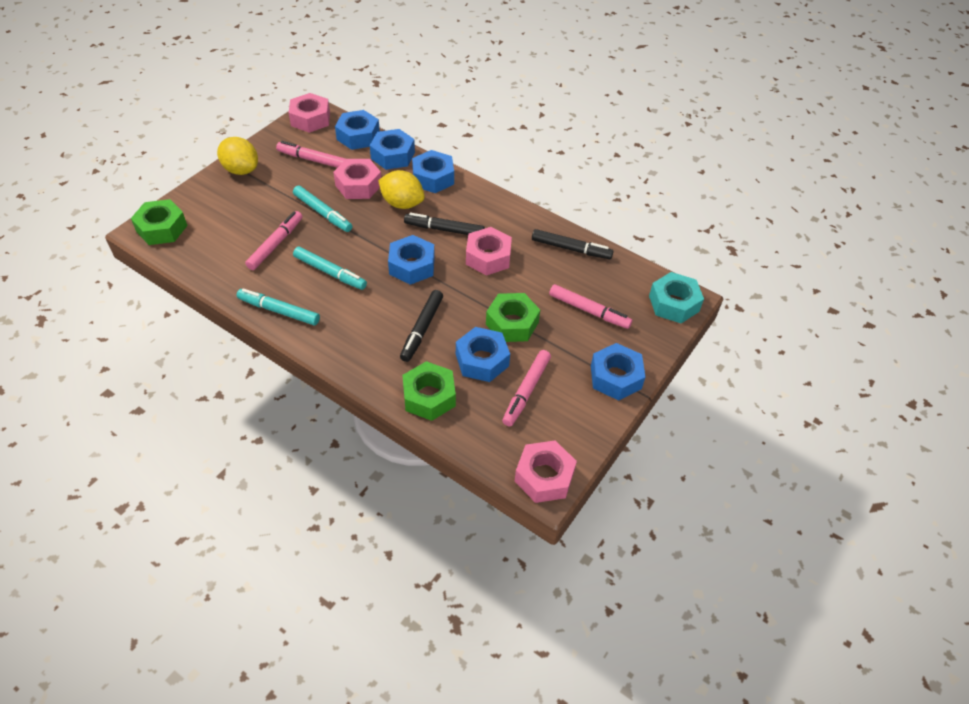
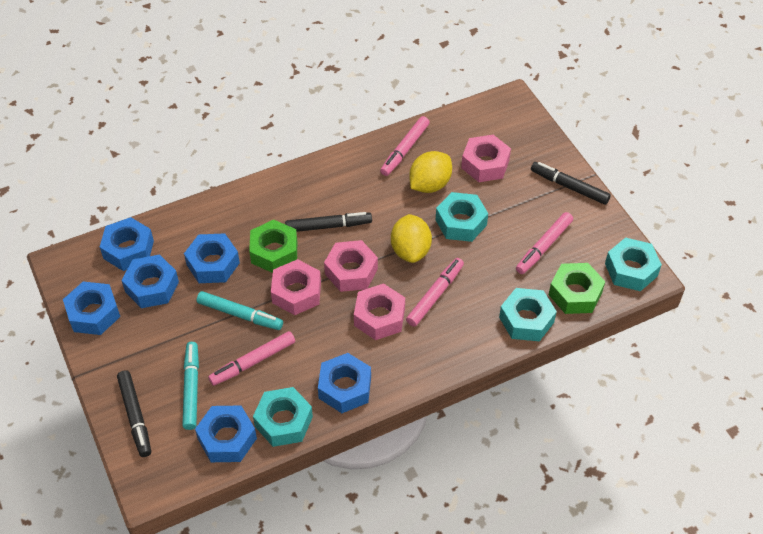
green nut: 3 -> 2
turquoise marker: 3 -> 2
turquoise nut: 1 -> 4

